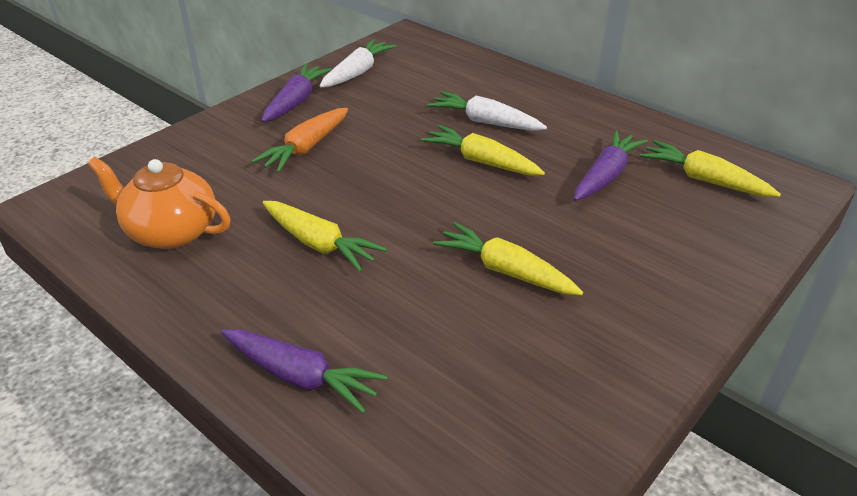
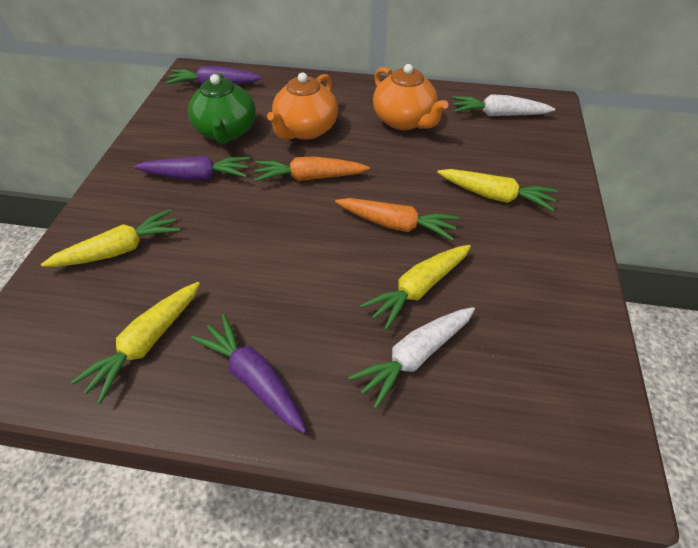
green teapot: 0 -> 1
orange carrot: 1 -> 2
orange teapot: 1 -> 2

